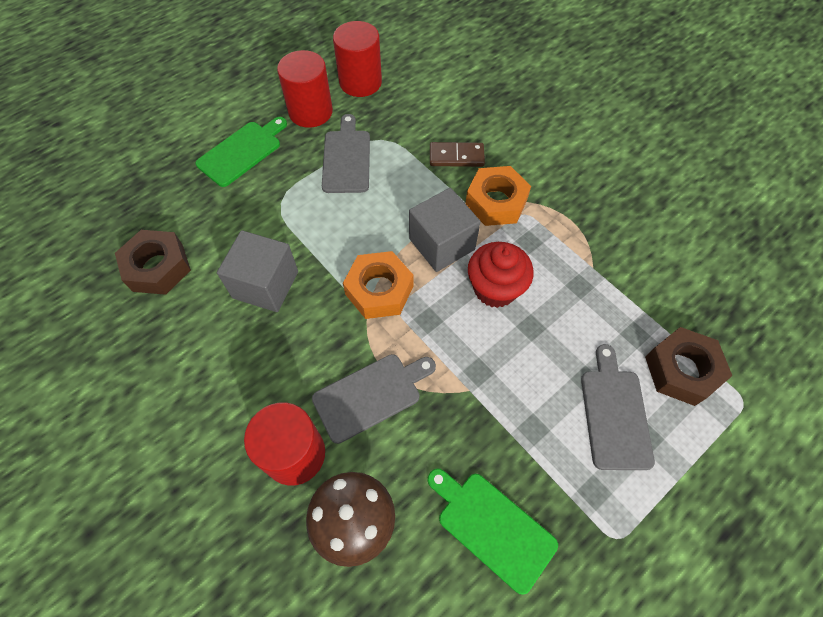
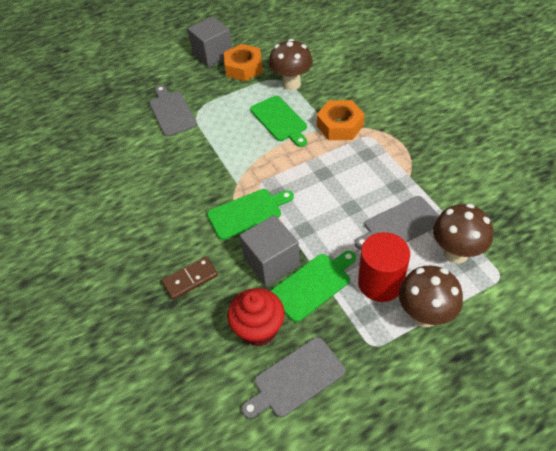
brown mushroom: 1 -> 3
brown nut: 2 -> 0
green cutting board: 2 -> 3
red cylinder: 3 -> 1

